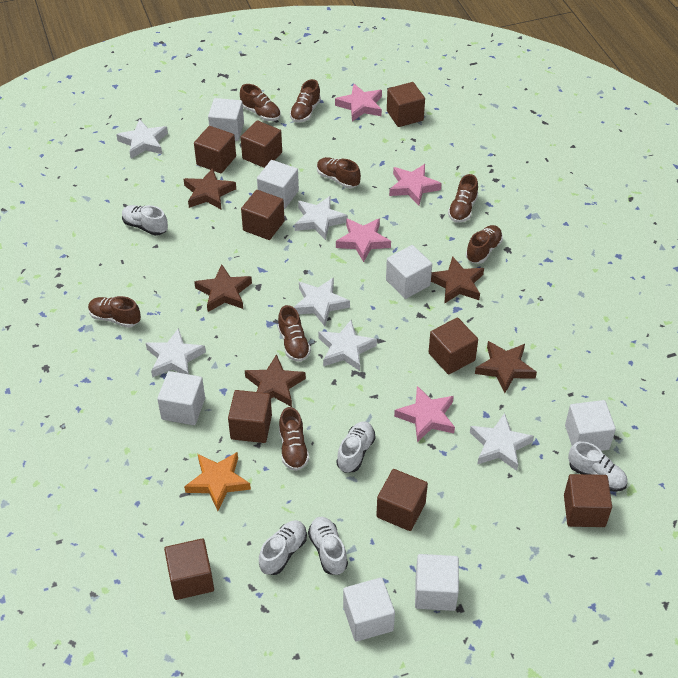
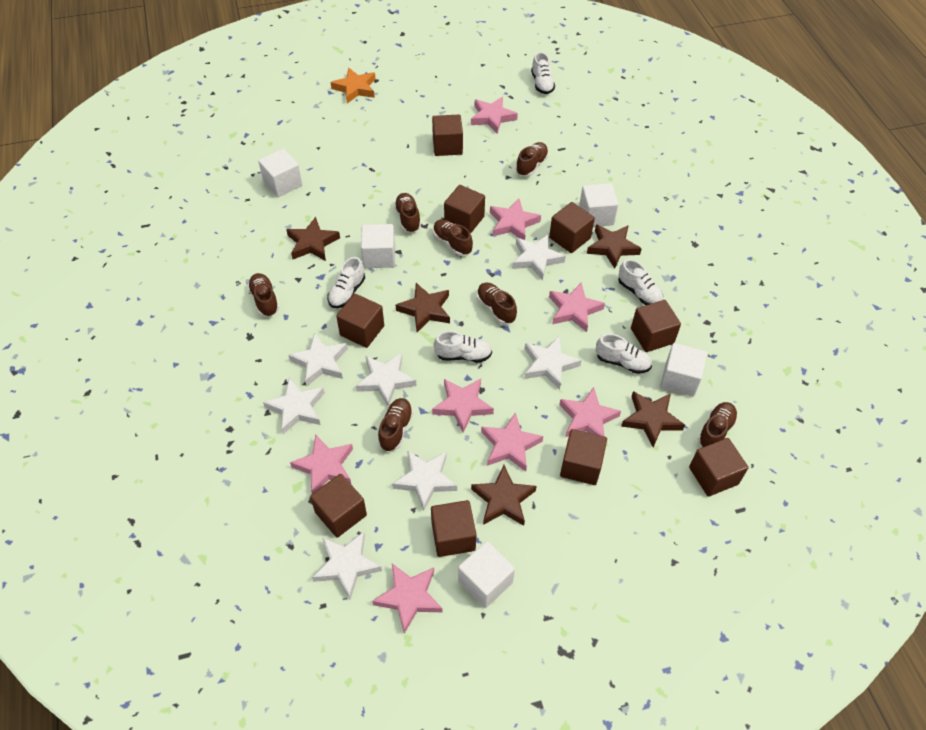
brown shoe: 8 -> 7
pink star: 4 -> 8
white cube: 7 -> 5
white star: 6 -> 7

